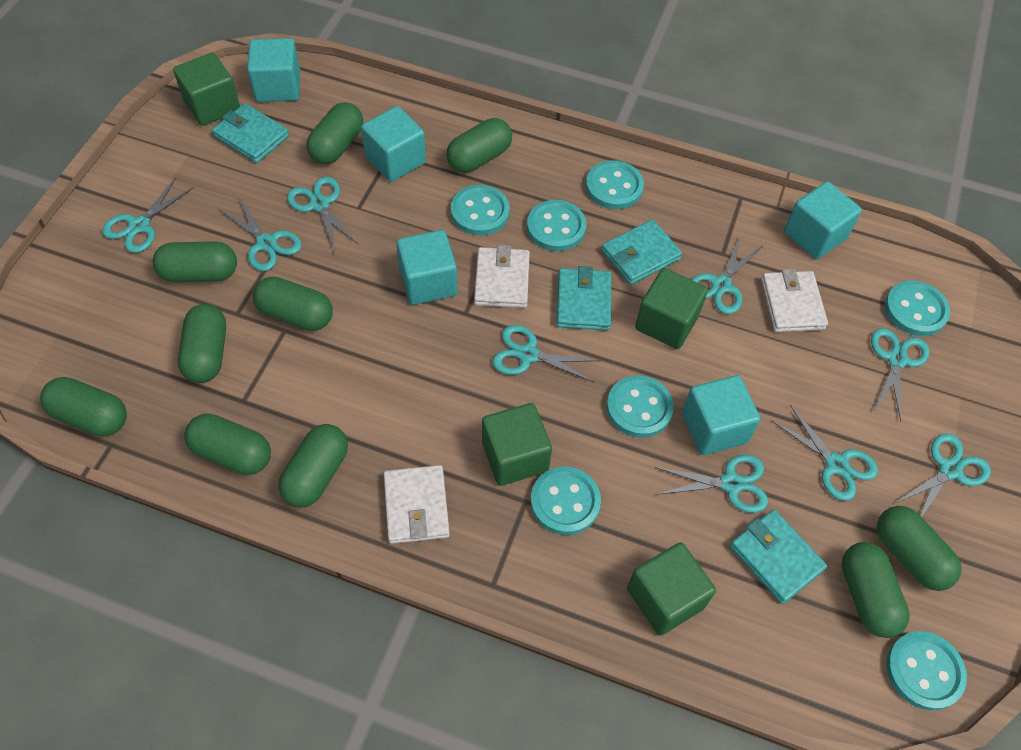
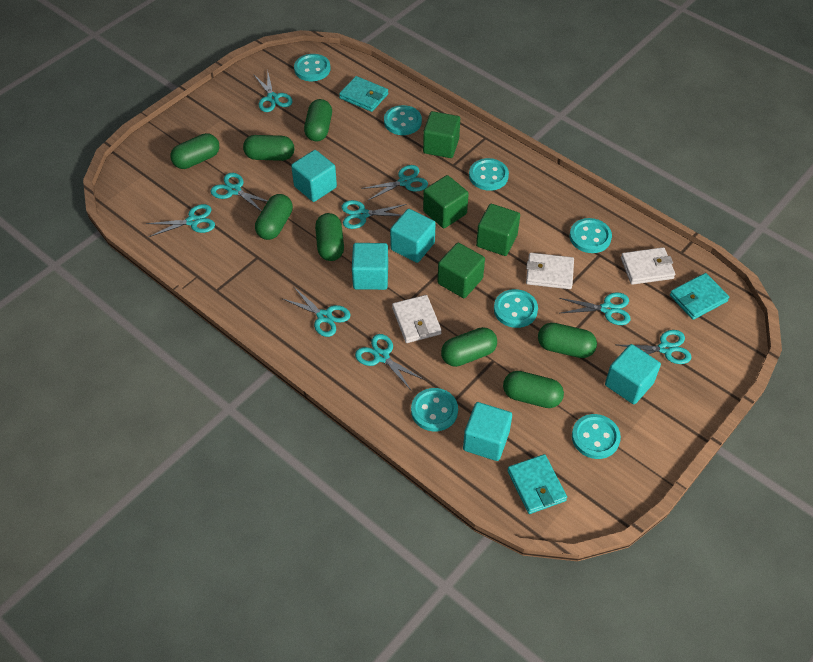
green capsule: 10 -> 8
turquoise wallet: 4 -> 3

